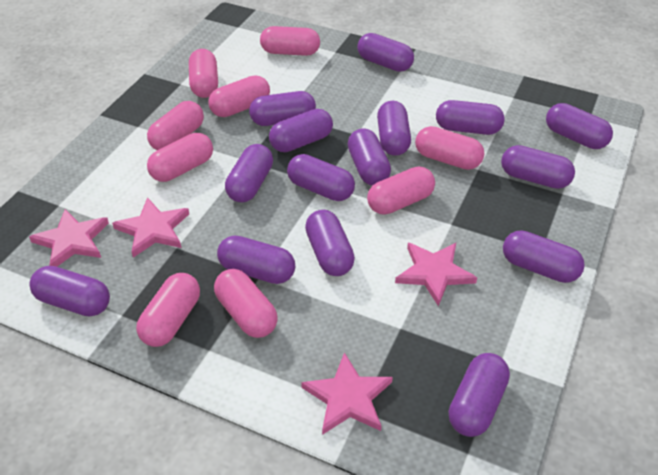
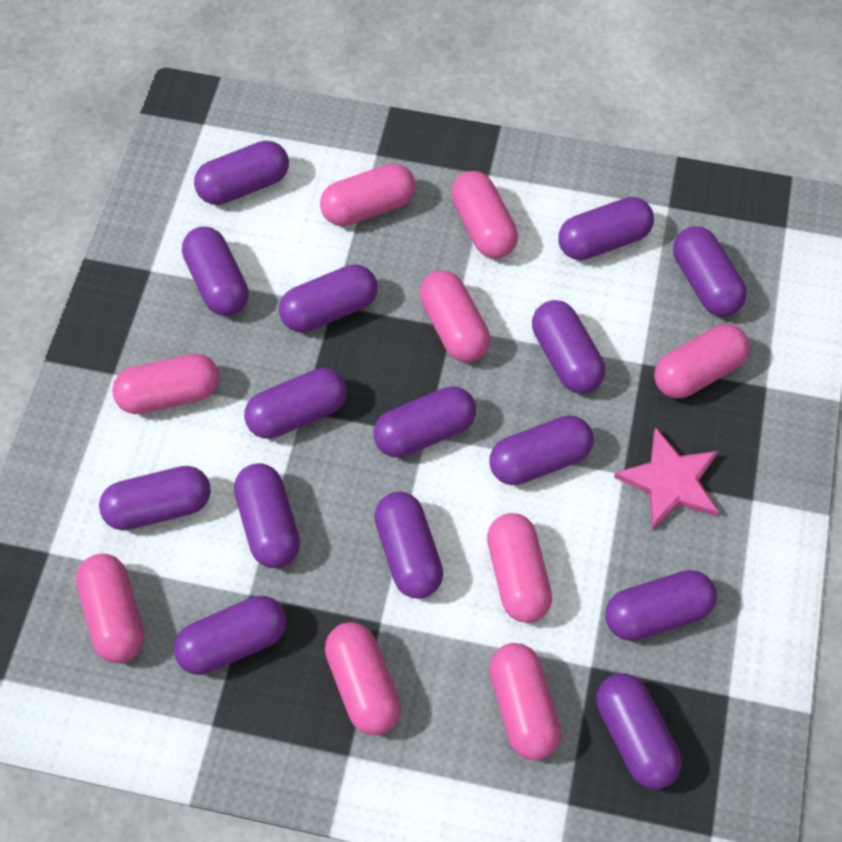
pink star: 4 -> 1

